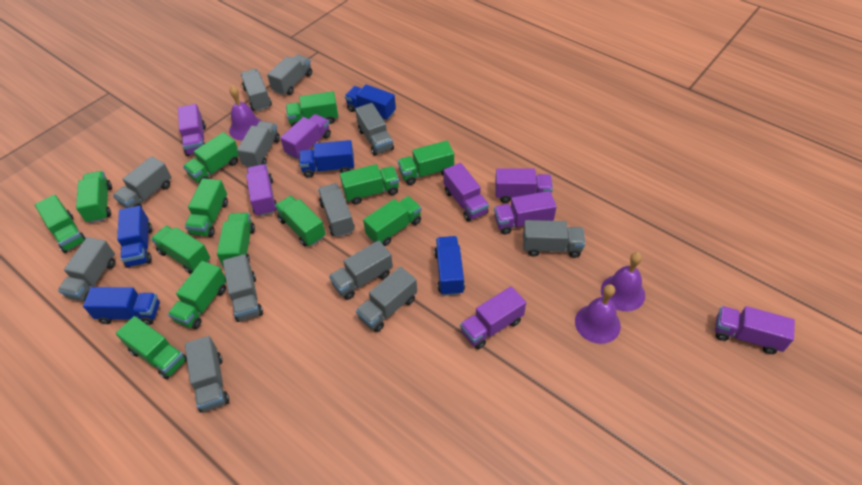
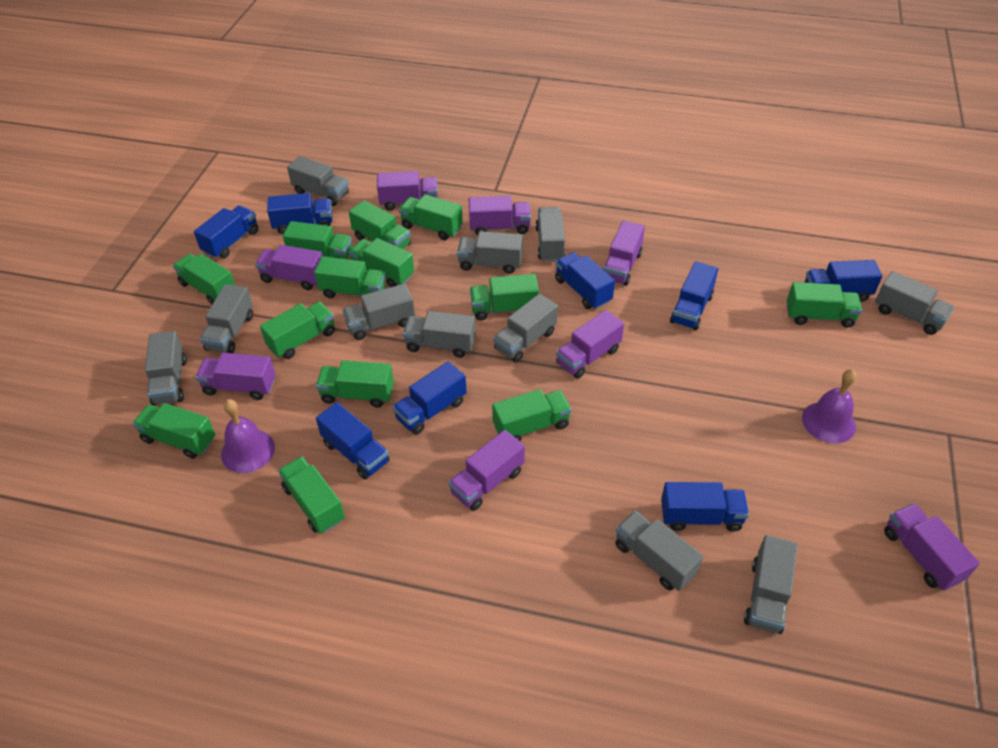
blue truck: 5 -> 8
grey truck: 12 -> 11
purple bell: 3 -> 2

